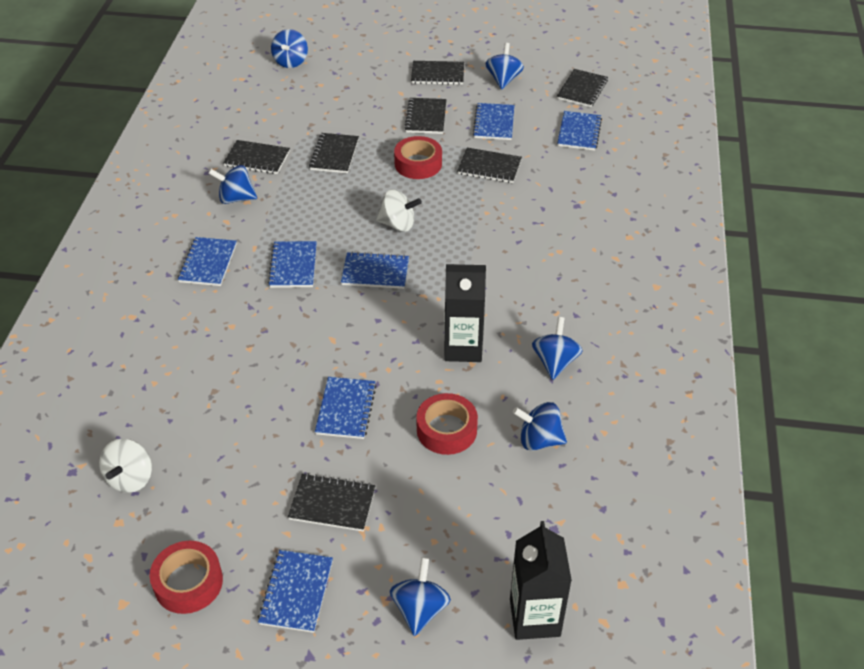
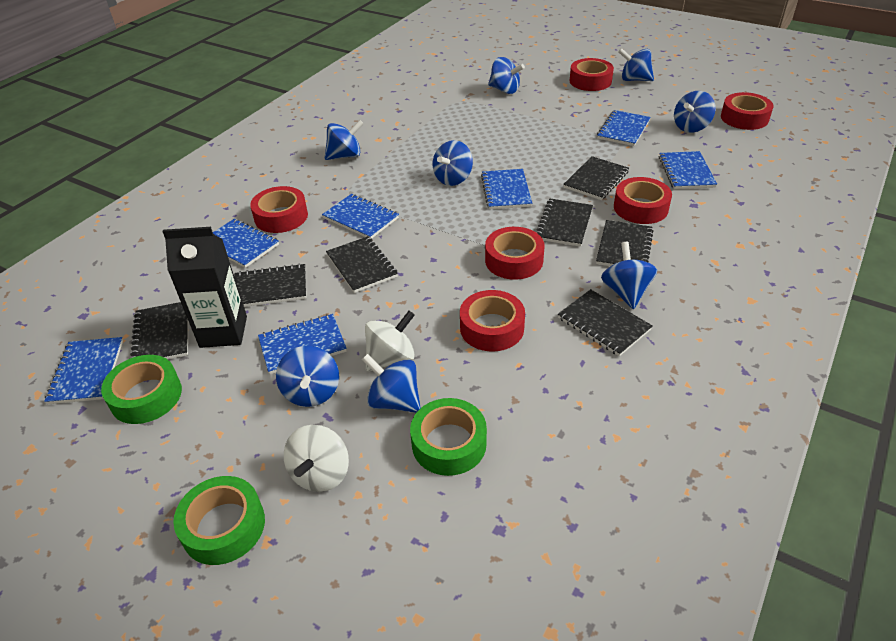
black carton: 2 -> 1
blue spinning top: 6 -> 8
green tape: 0 -> 3
red tape: 3 -> 6

